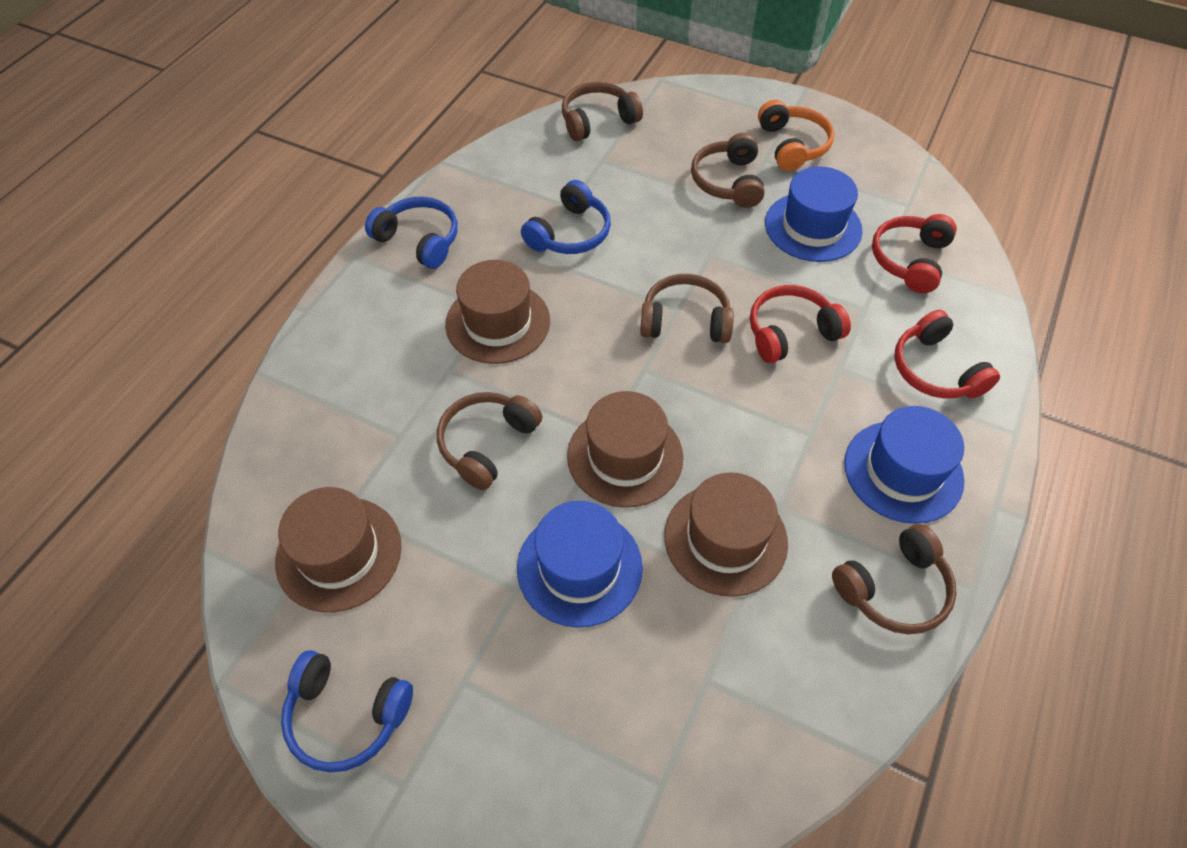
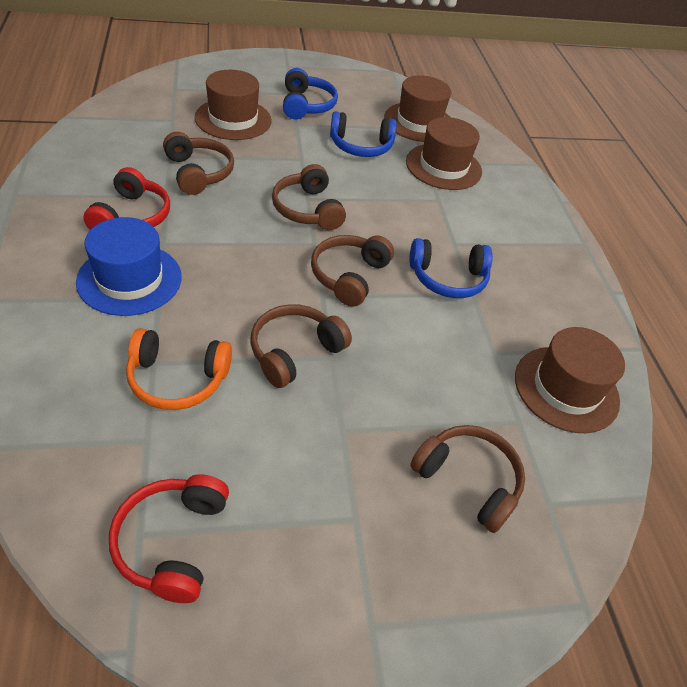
blue hat: 3 -> 1
red headphones: 3 -> 2

